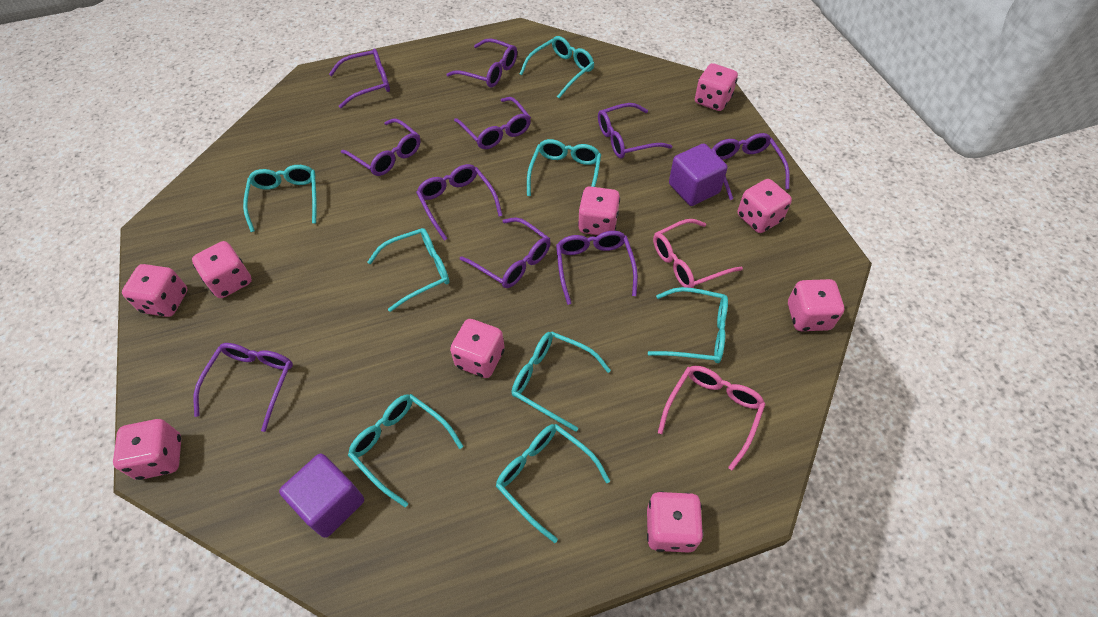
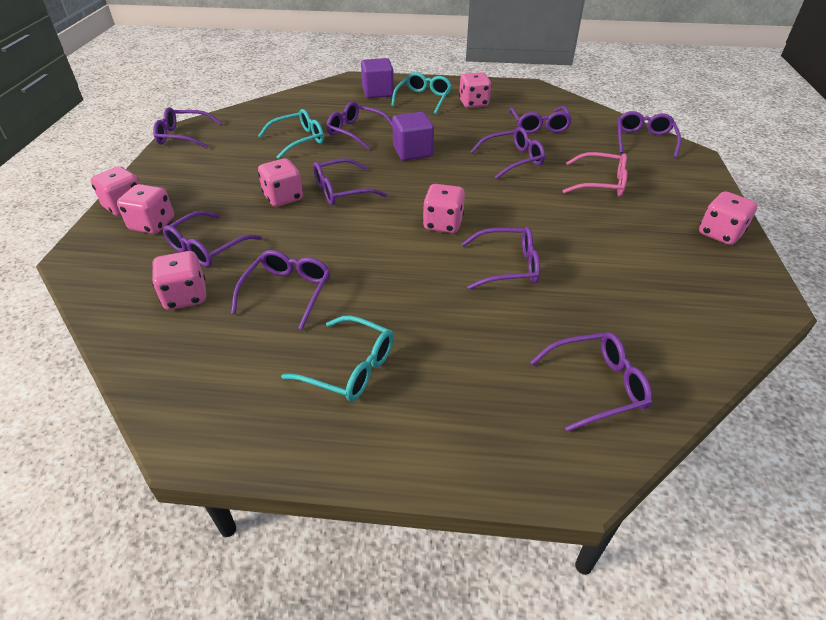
pink dice: 9 -> 7
pink glasses: 2 -> 1
turquoise glasses: 8 -> 3

